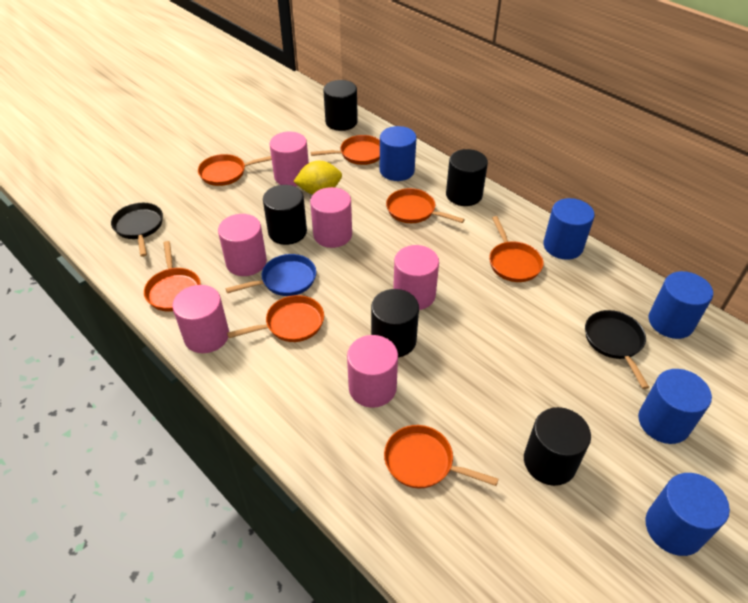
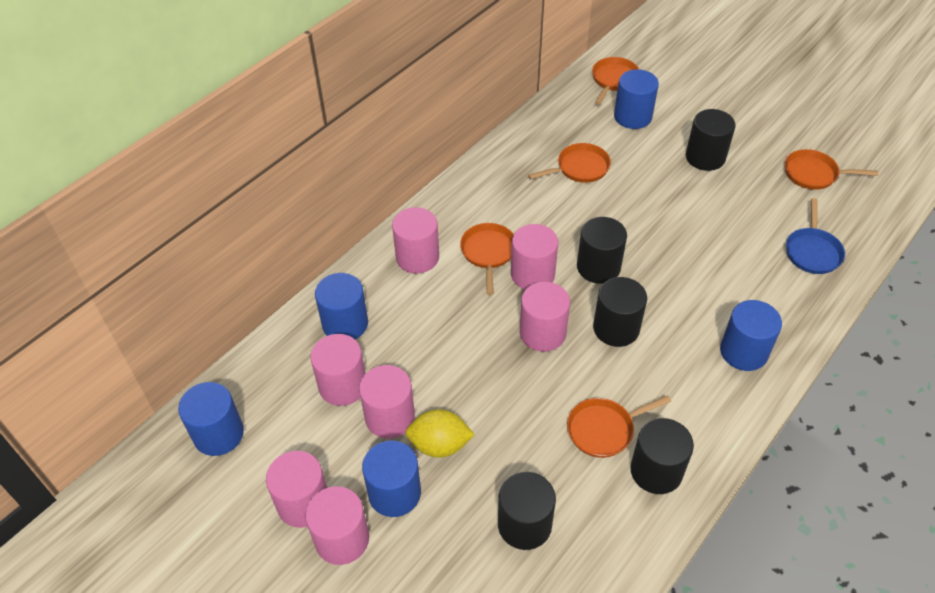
black pan: 2 -> 0
orange pan: 7 -> 5
pink cylinder: 6 -> 7

